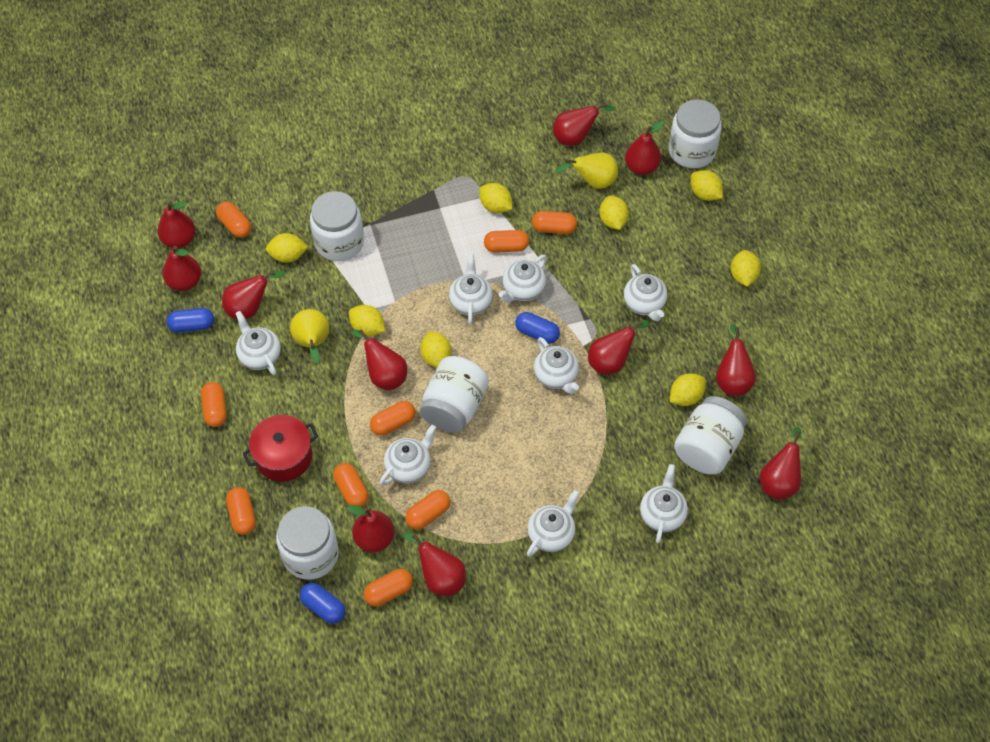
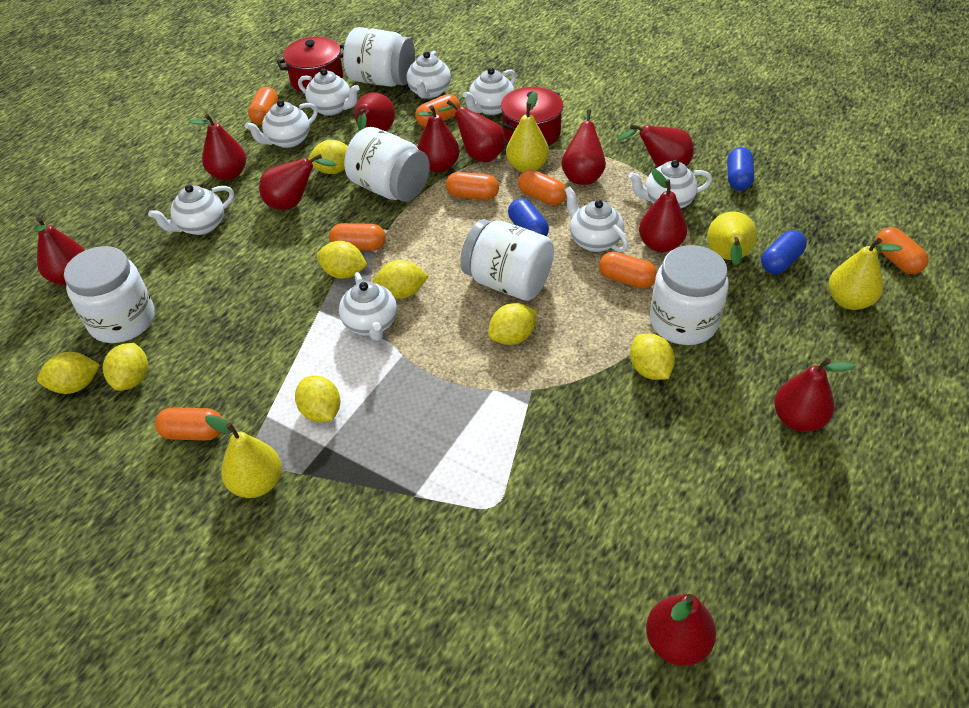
orange capsule: 9 -> 8
red pot: 1 -> 2
yellow pear: 2 -> 4

